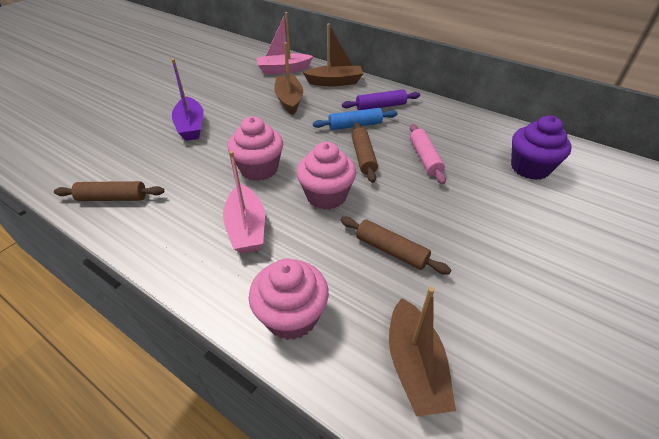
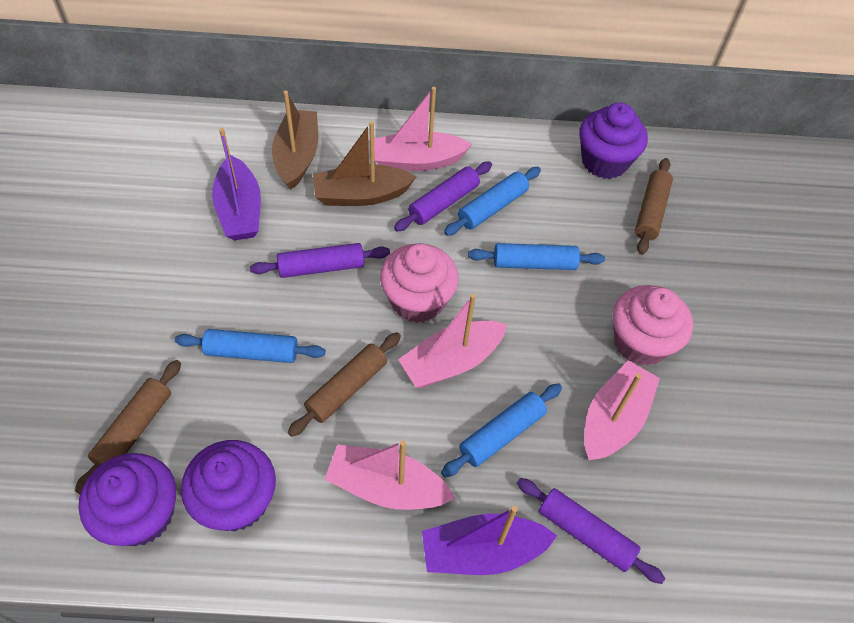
blue rolling pin: 1 -> 4
brown boat: 3 -> 2
pink boat: 2 -> 4
pink cupcake: 3 -> 2
pink rolling pin: 1 -> 0
purple boat: 1 -> 2
purple cupcake: 1 -> 3
purple rolling pin: 1 -> 3

